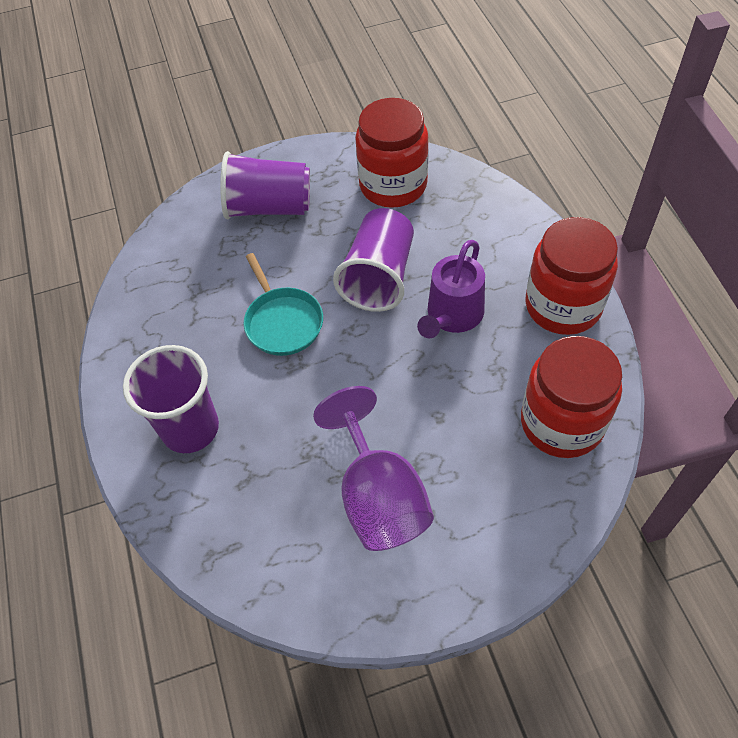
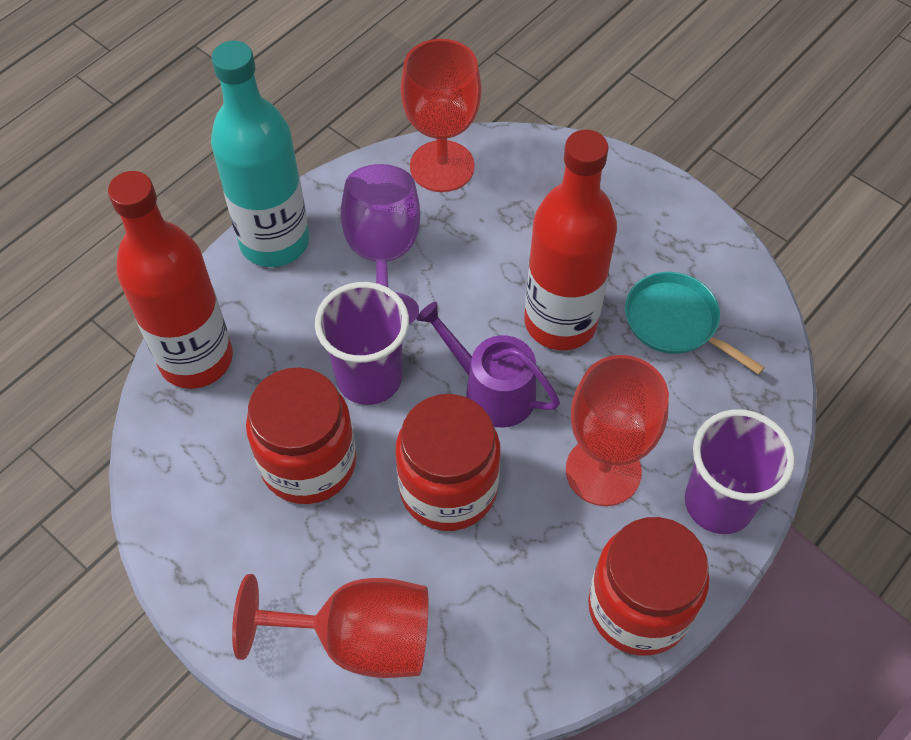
purple cup: 3 -> 2
red bottle: 0 -> 2
red goblet: 0 -> 3
turquoise bottle: 0 -> 1

